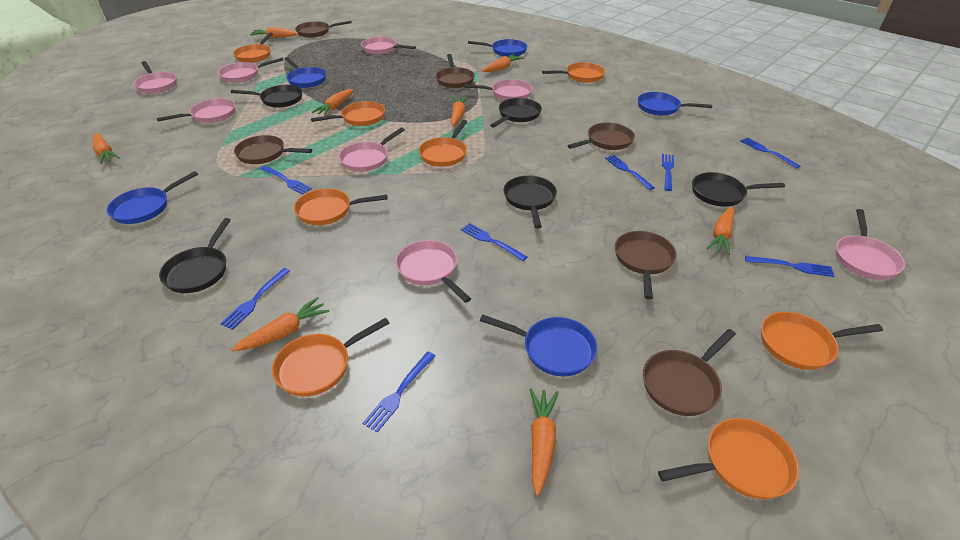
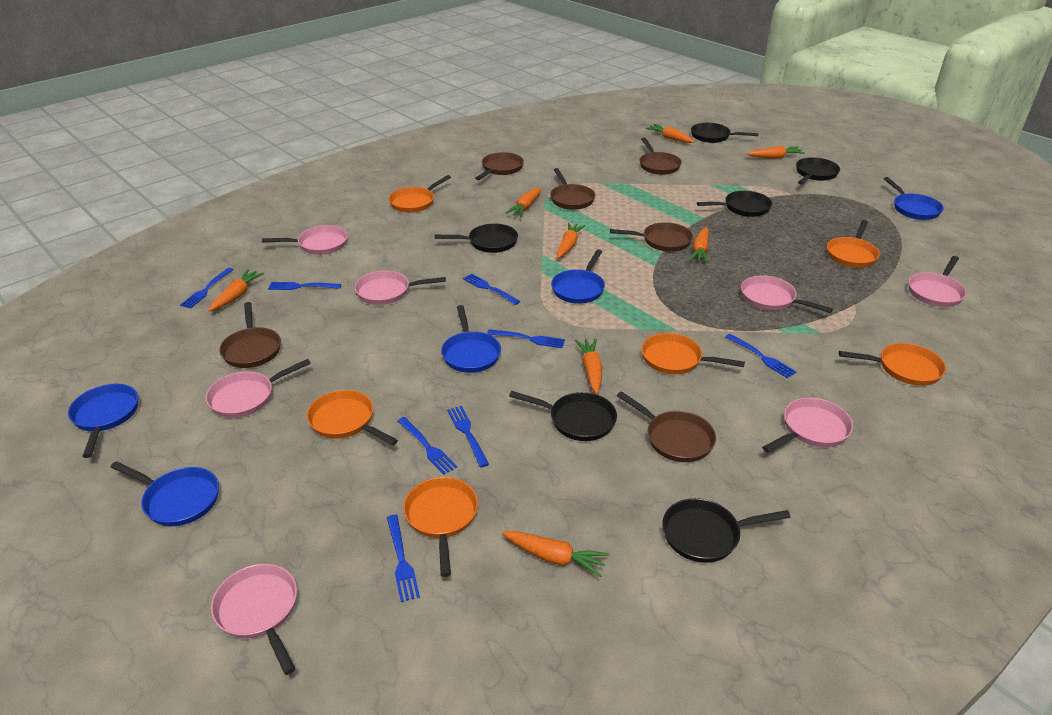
black pan: 5 -> 6
orange pan: 8 -> 6
pink pan: 8 -> 7

